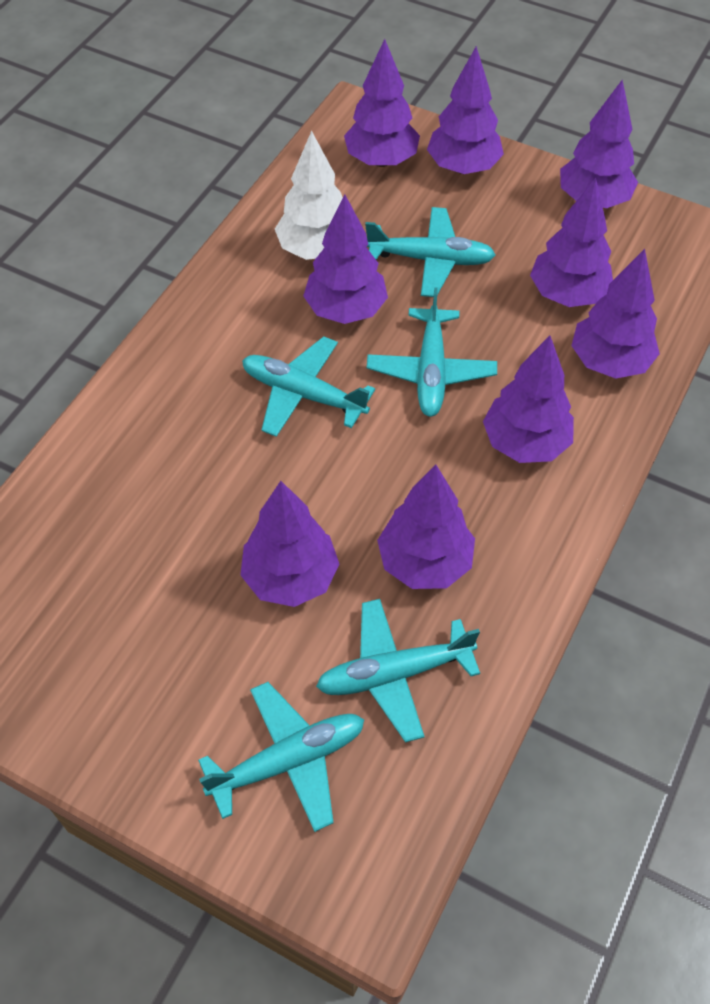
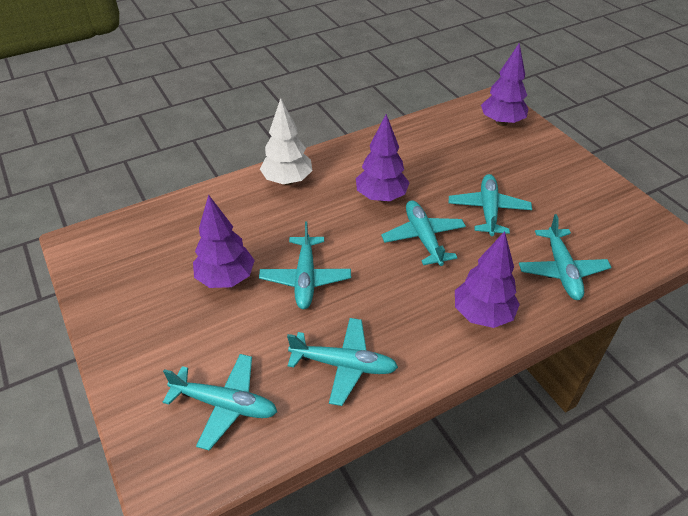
purple tree: 9 -> 4
turquoise plane: 5 -> 6

